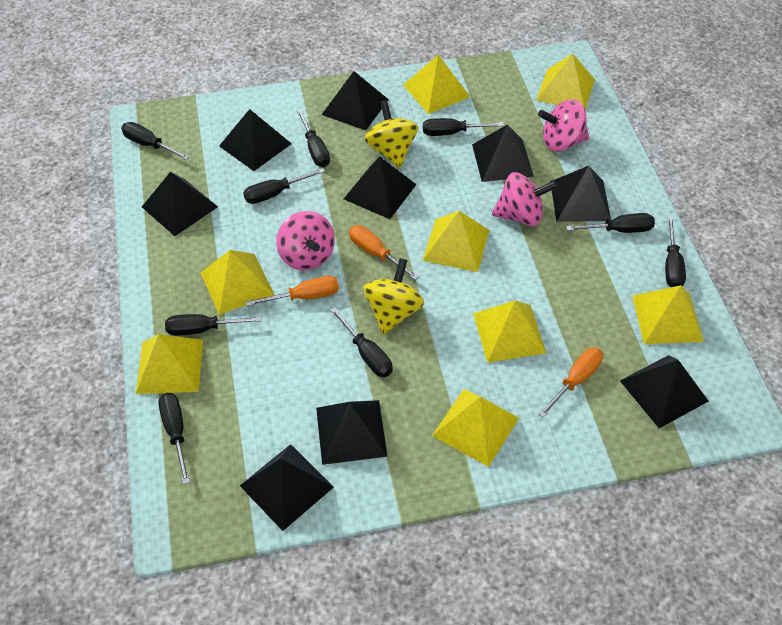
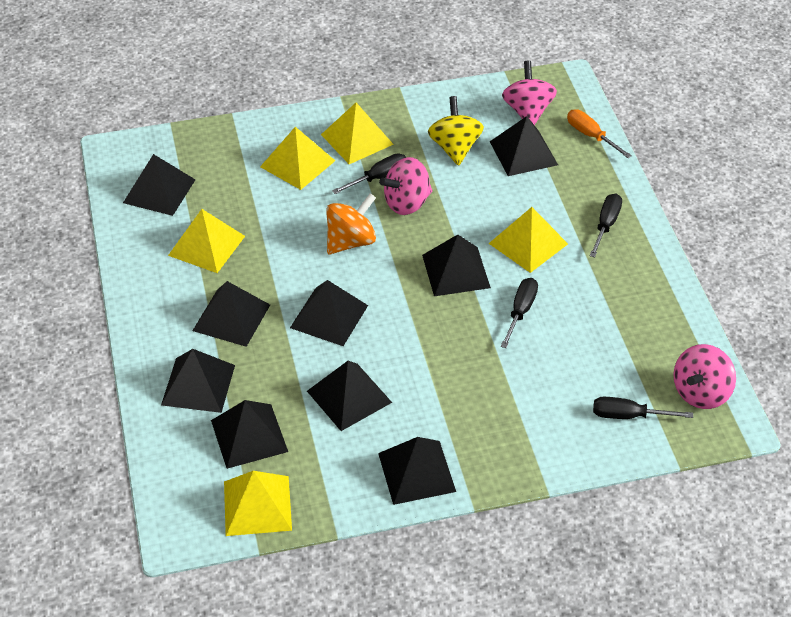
black screwdriver: 9 -> 4
orange screwdriver: 3 -> 1
orange spinning top: 0 -> 1
yellow pyramid: 8 -> 5
yellow spinning top: 2 -> 1

